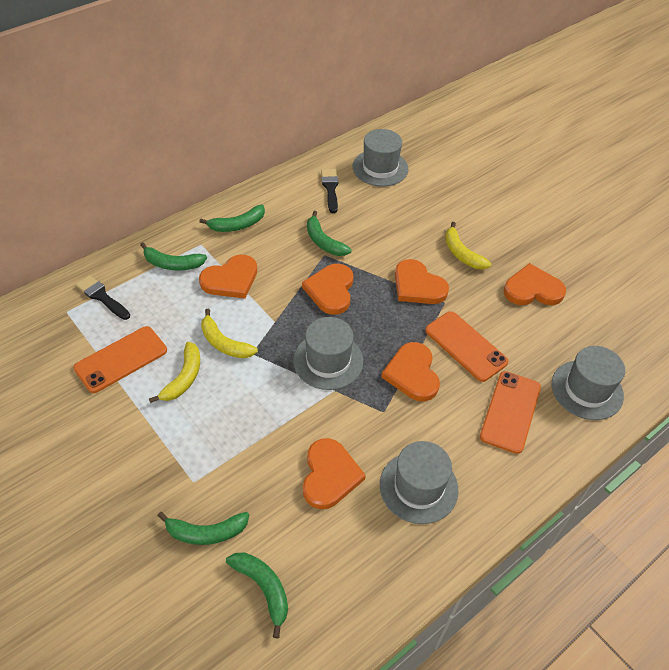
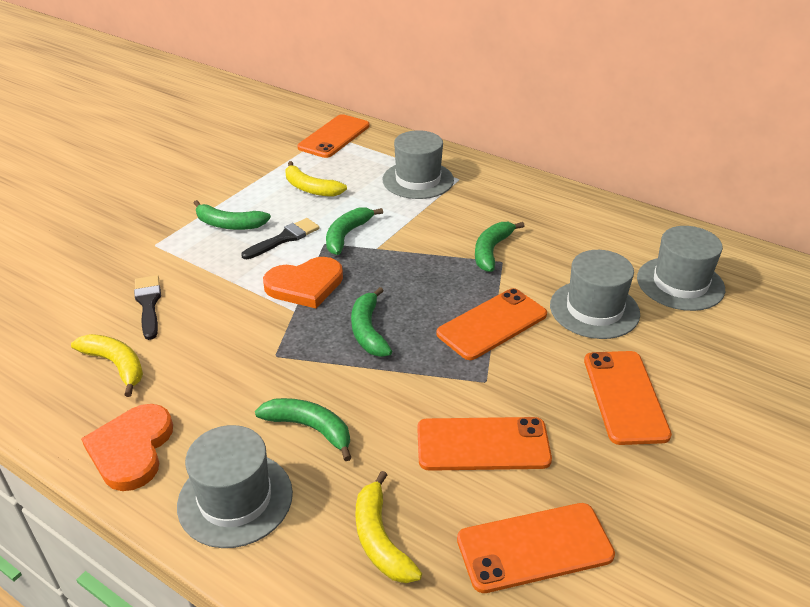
orange heart: 6 -> 2
orange phone: 3 -> 5

